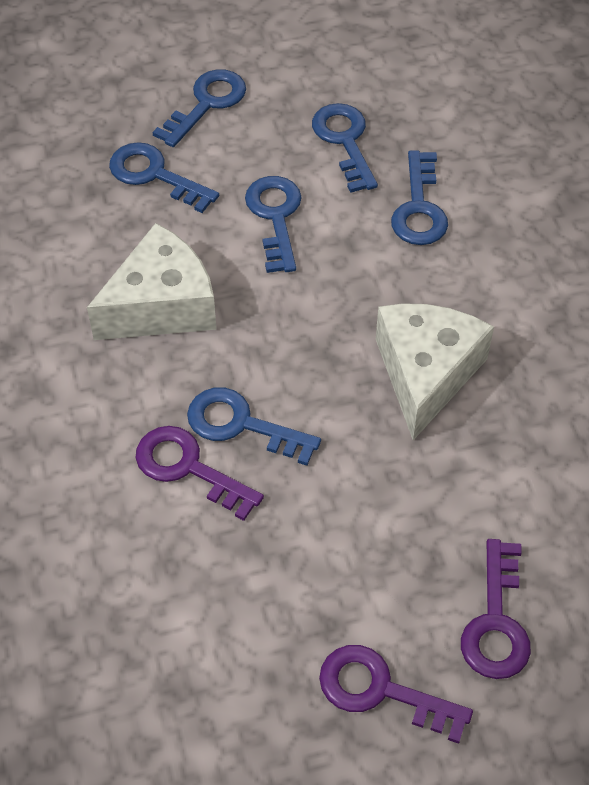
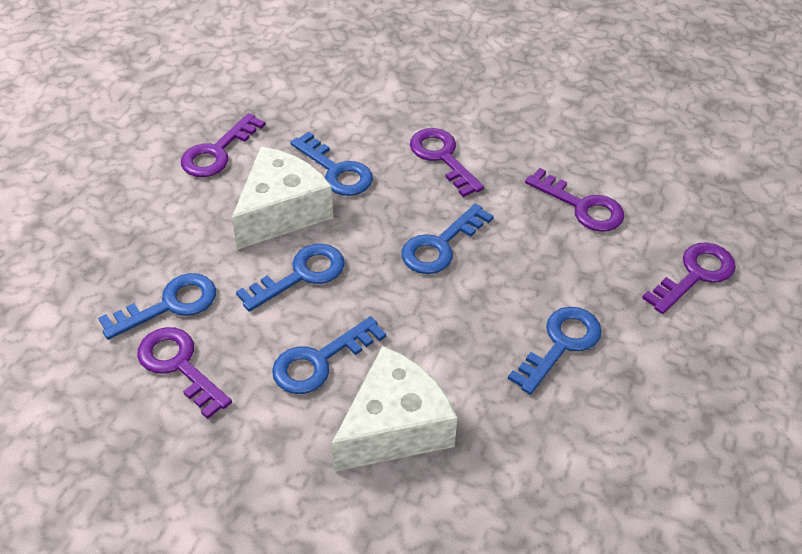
purple key: 3 -> 5

